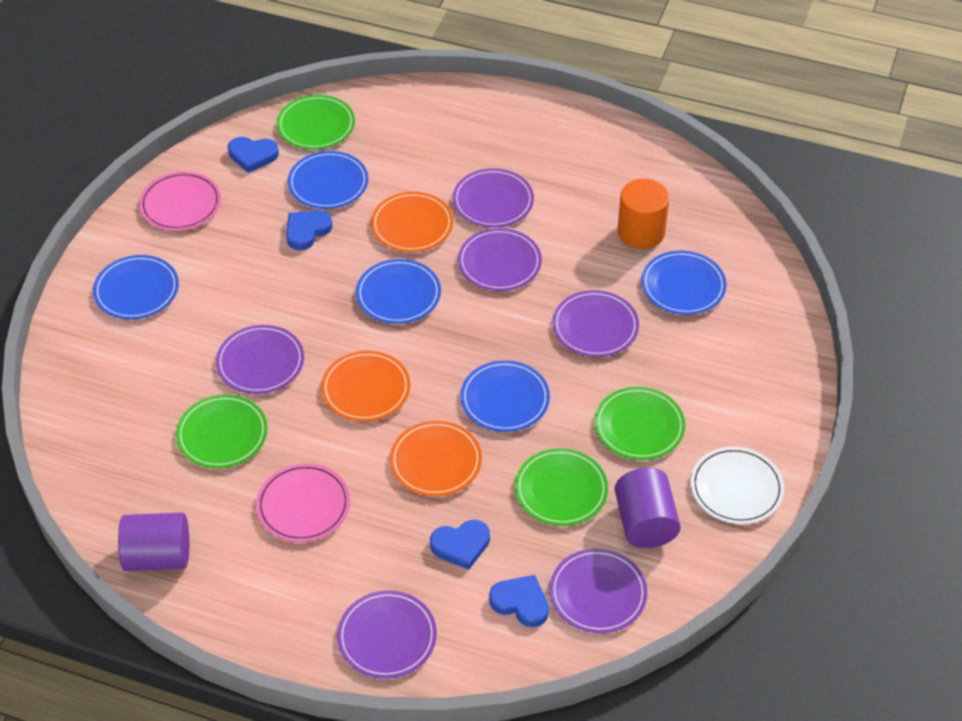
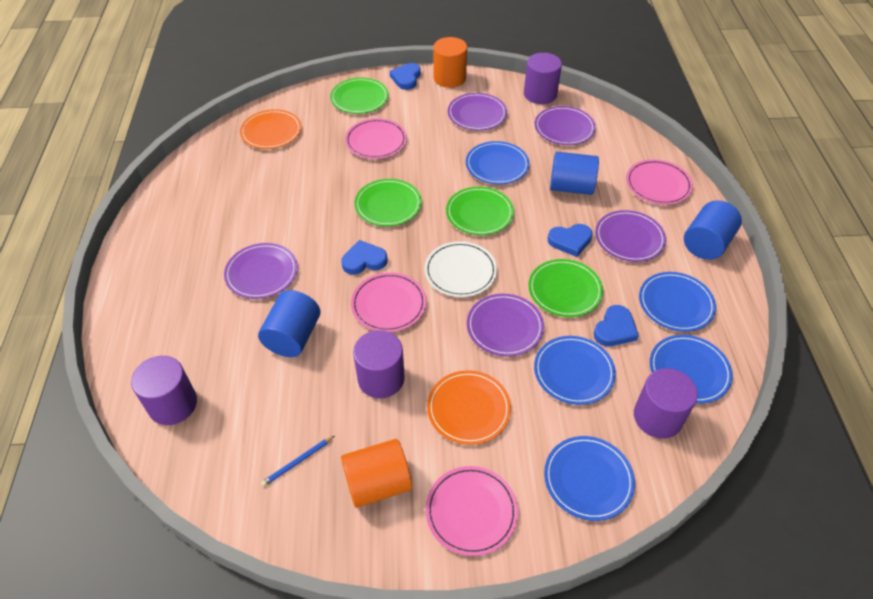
blue cylinder: 0 -> 3
blue pencil: 0 -> 1
orange cylinder: 1 -> 2
orange plate: 3 -> 2
pink plate: 2 -> 4
purple cylinder: 2 -> 4
purple plate: 6 -> 5

